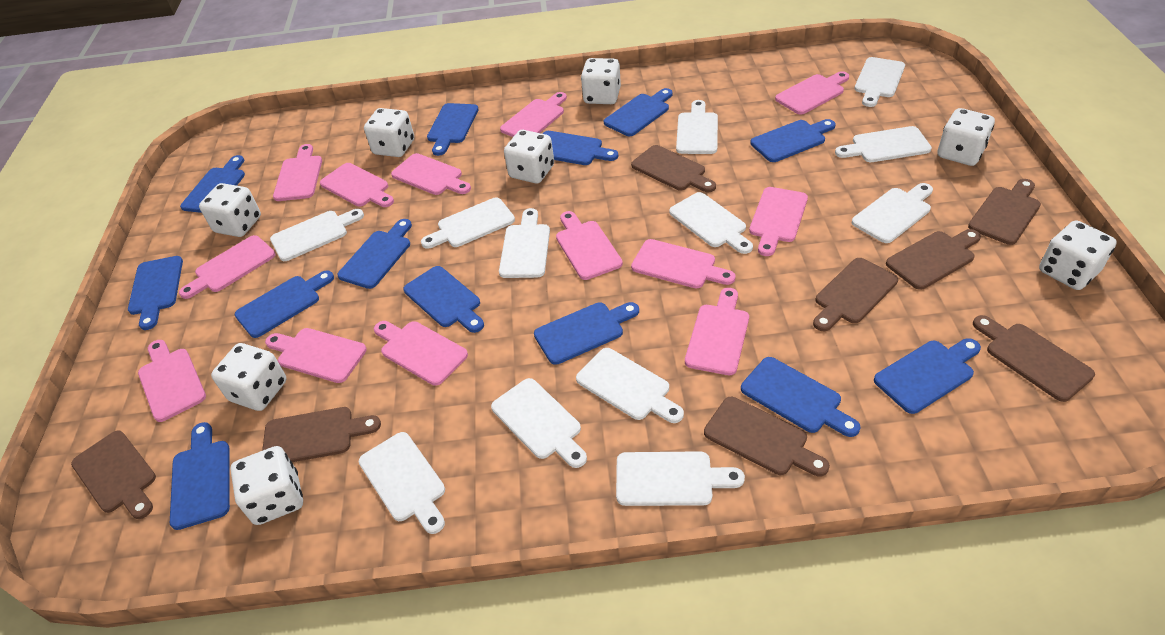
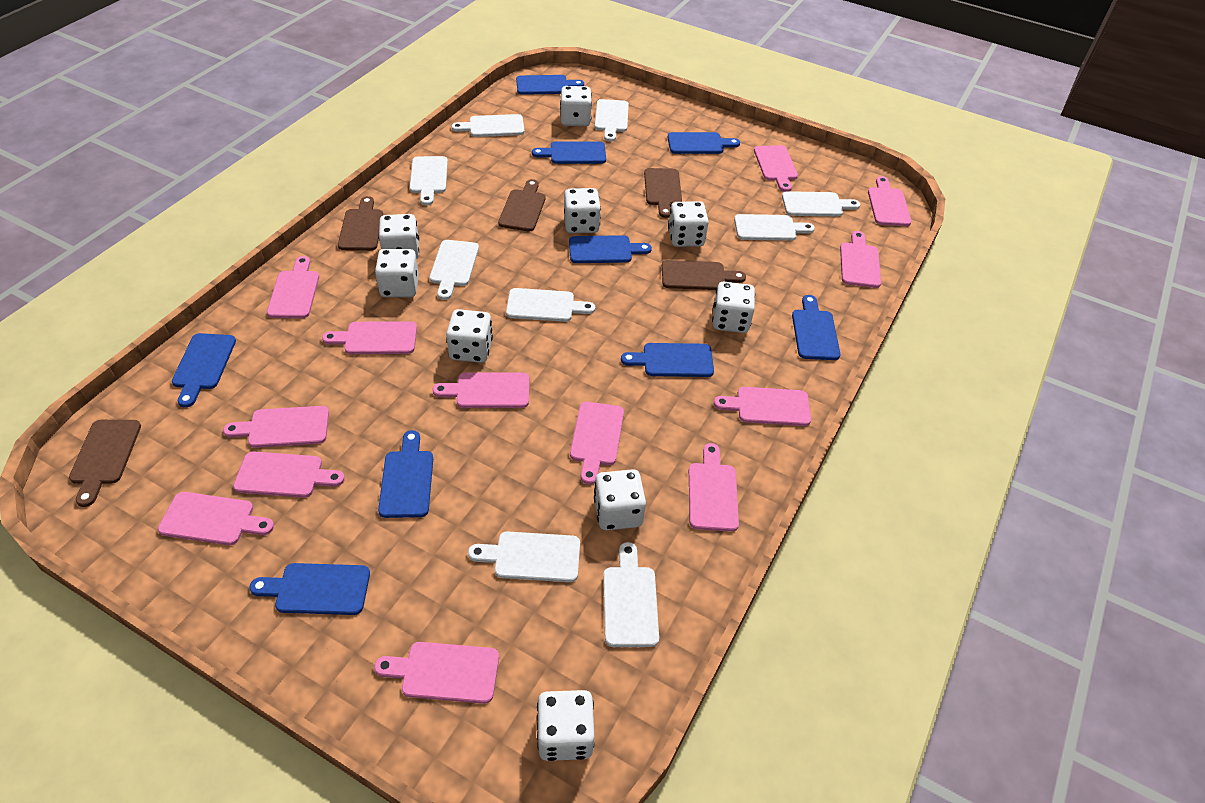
blue cutting board: 13 -> 9
brown cutting board: 8 -> 5
white cutting board: 12 -> 9
white dice: 8 -> 9

